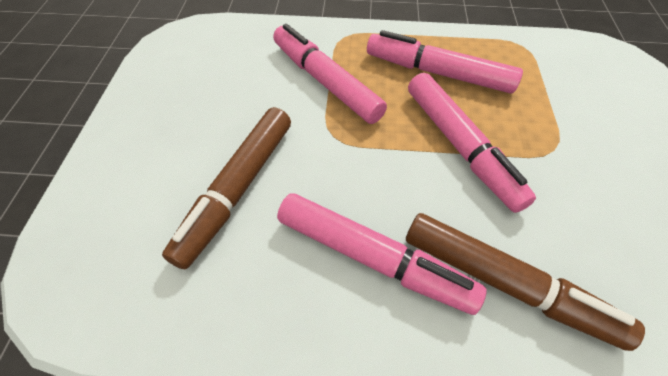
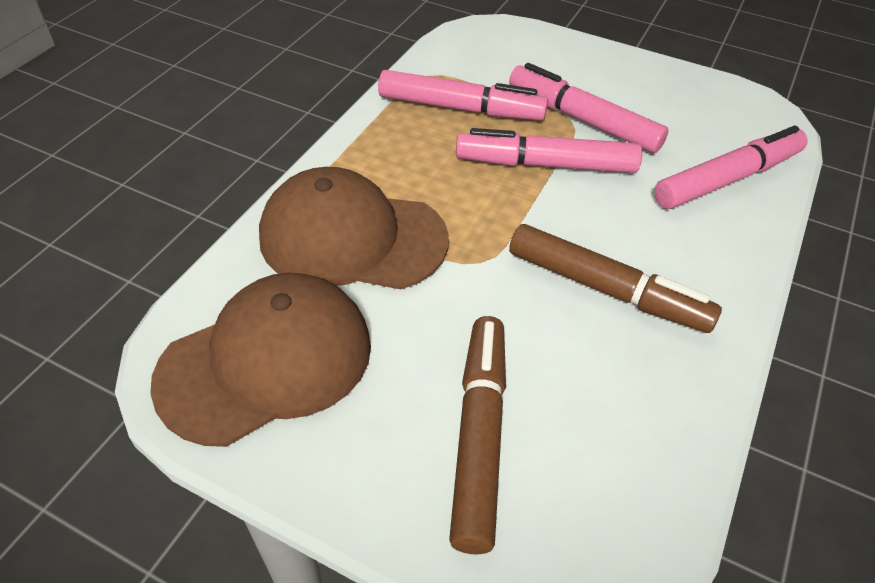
brown cap: 0 -> 2

